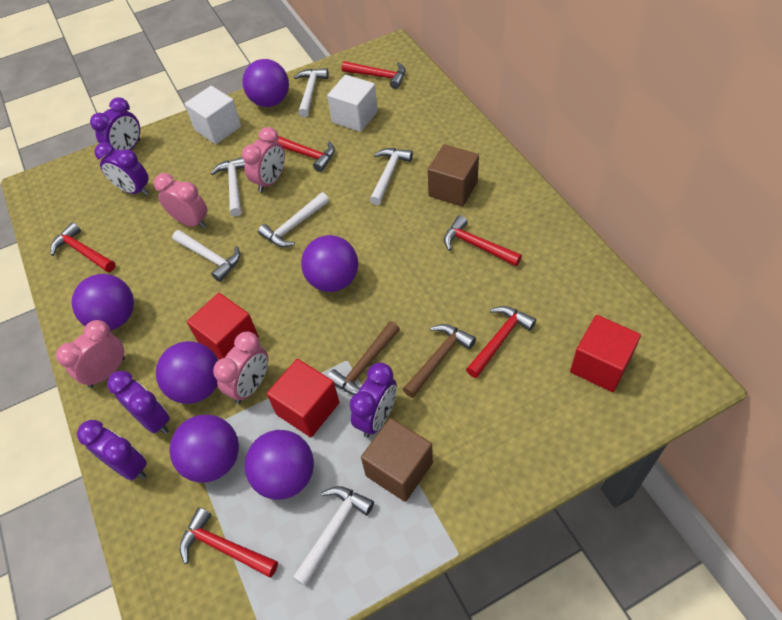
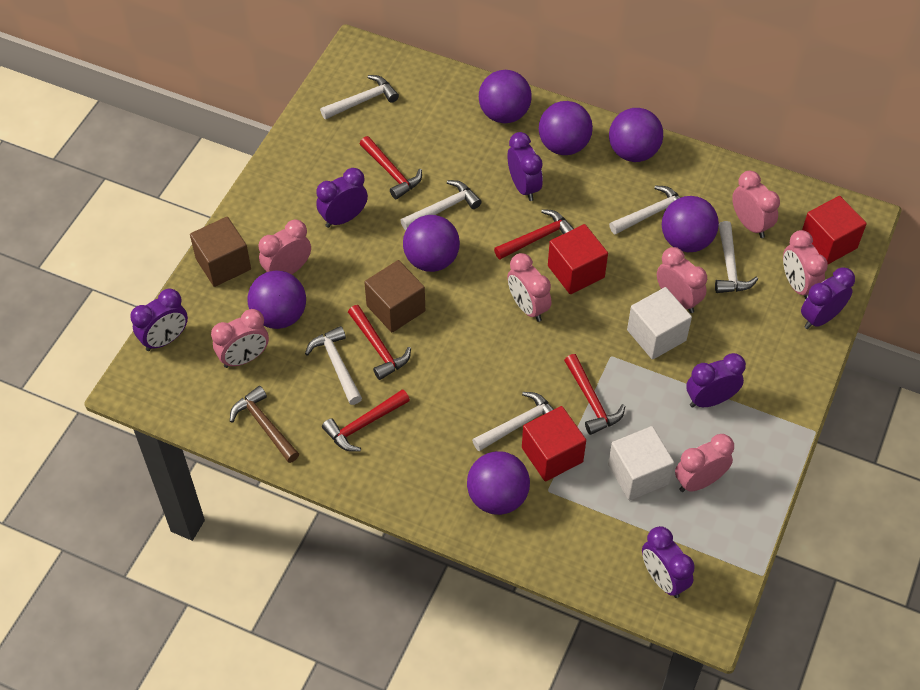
brown hammer: 2 -> 1
pink clock: 4 -> 7
purple ball: 6 -> 7
purple clock: 5 -> 6
red hammer: 6 -> 5

